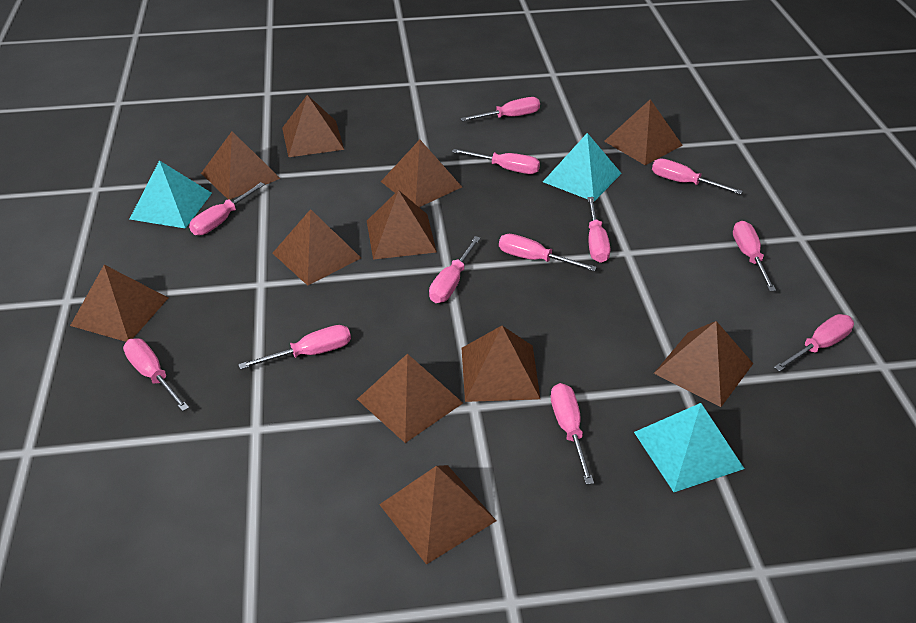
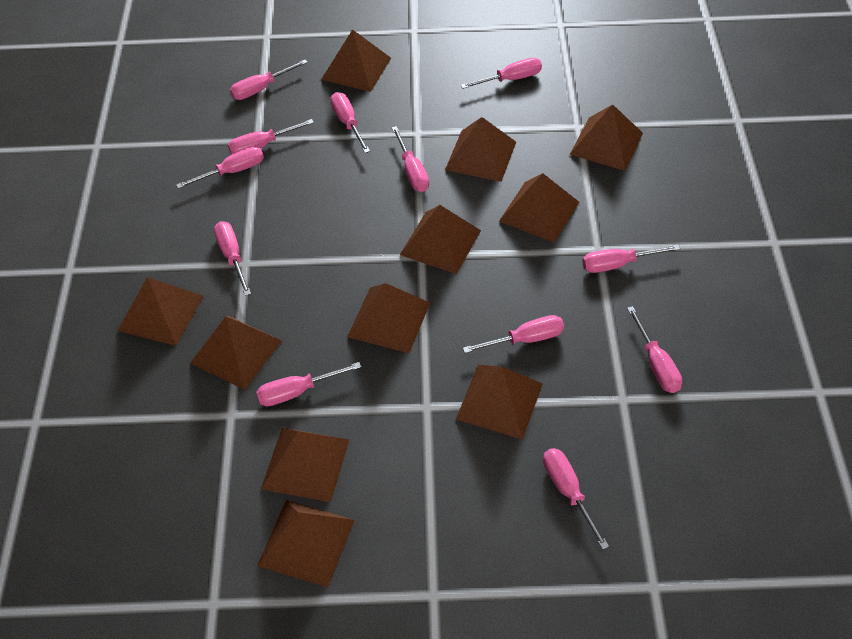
turquoise pyramid: 3 -> 0

